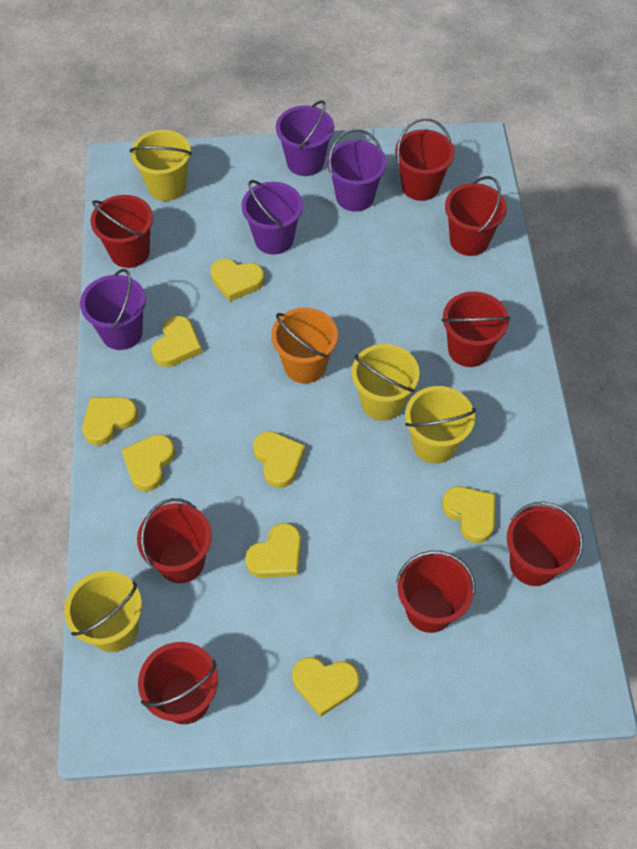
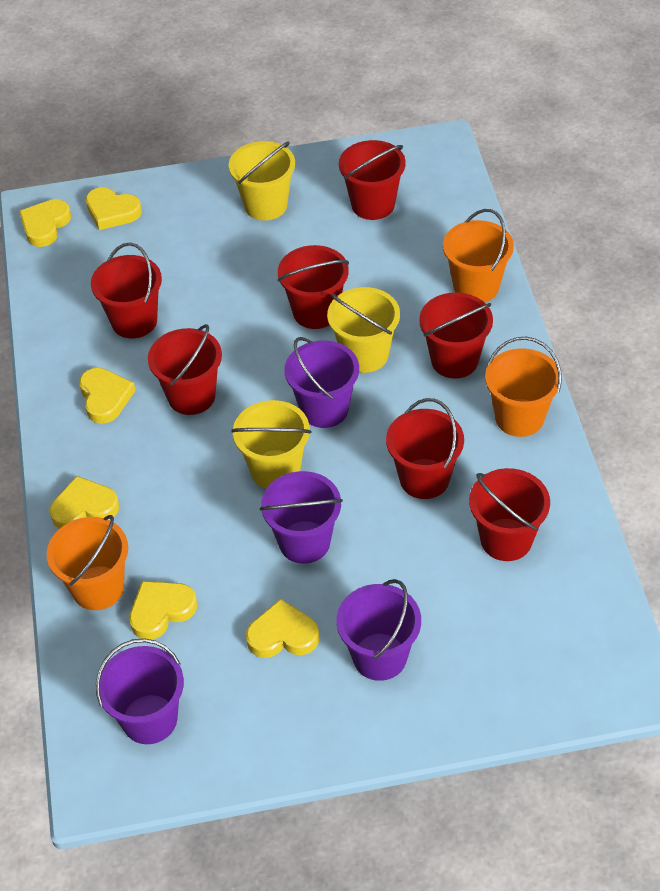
orange bucket: 1 -> 3
red bucket: 8 -> 7
yellow bucket: 4 -> 3
yellow heart: 8 -> 6

